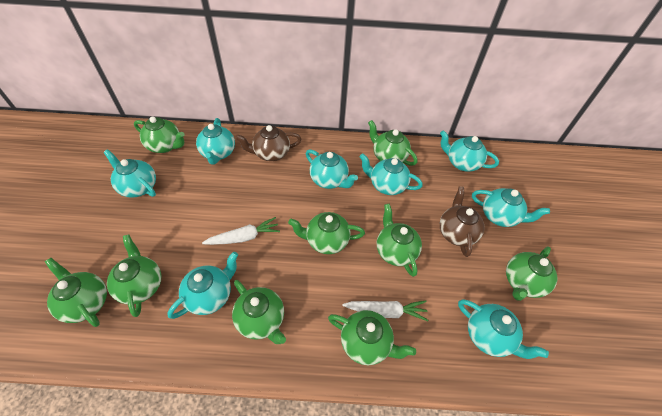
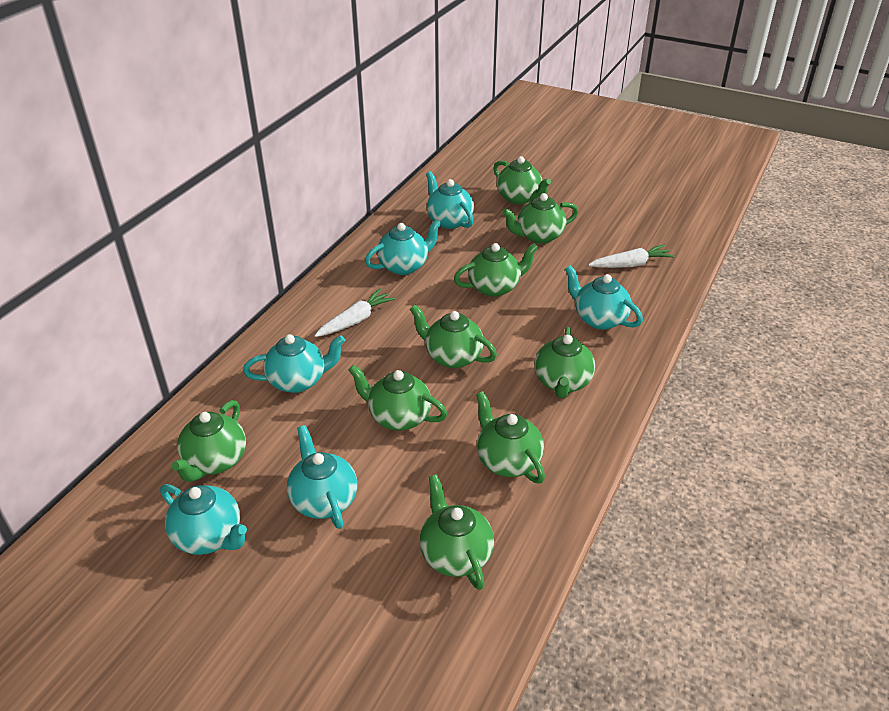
brown teapot: 2 -> 0
turquoise teapot: 8 -> 6

